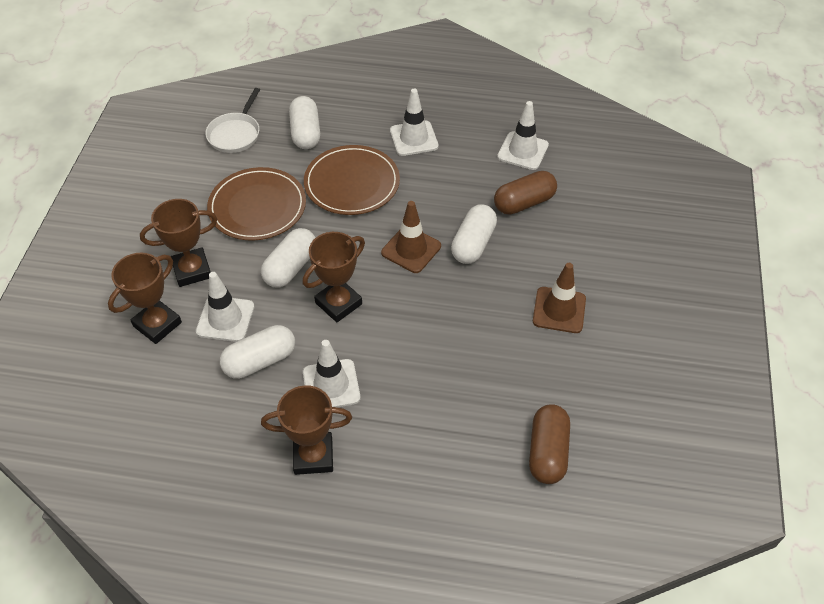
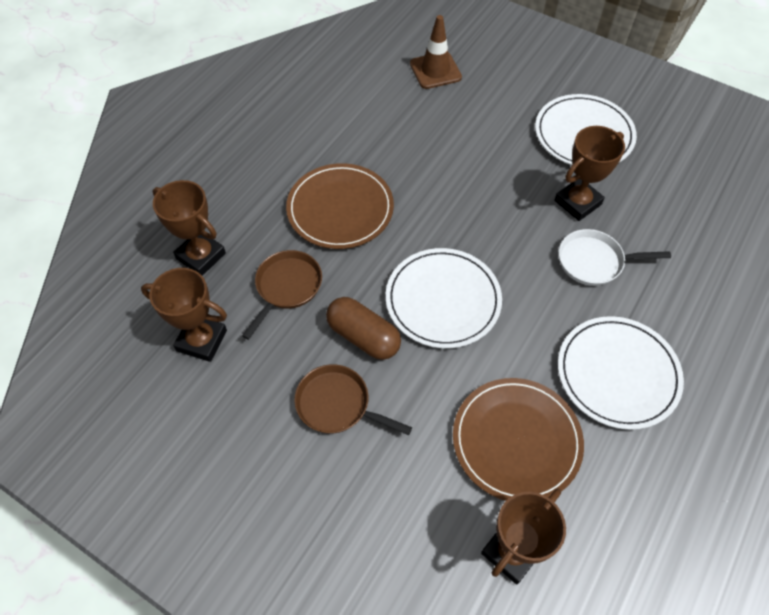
brown capsule: 2 -> 1
brown pan: 0 -> 2
brown traffic cone: 2 -> 1
white capsule: 4 -> 0
white plate: 0 -> 3
white traffic cone: 4 -> 0

